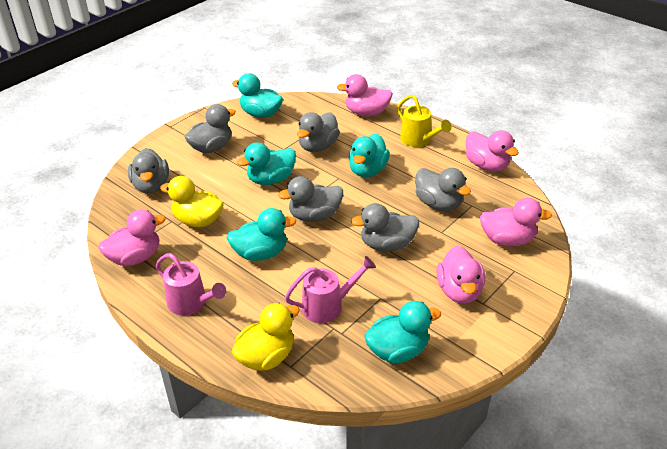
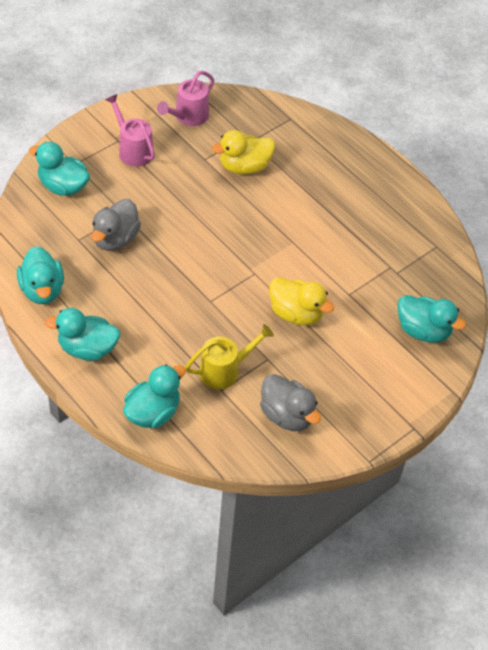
grey duck: 6 -> 2
pink duck: 5 -> 0

